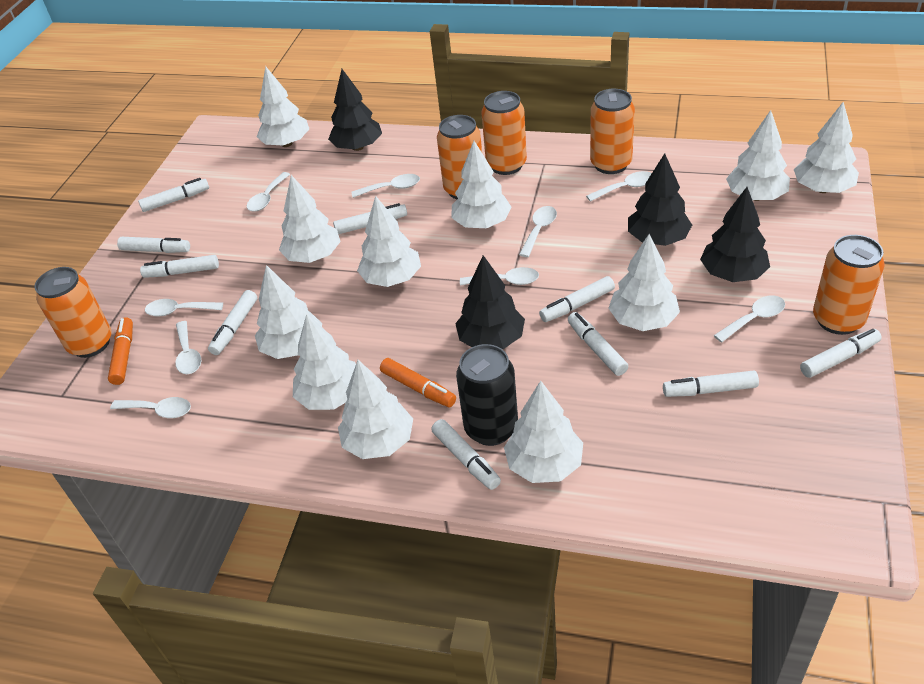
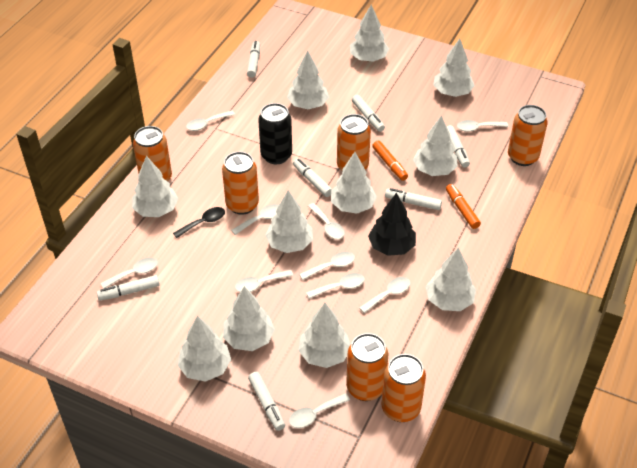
black spoon: 0 -> 1
black tree: 4 -> 1
orange can: 5 -> 6
white marker: 10 -> 7
white spoon: 9 -> 10

